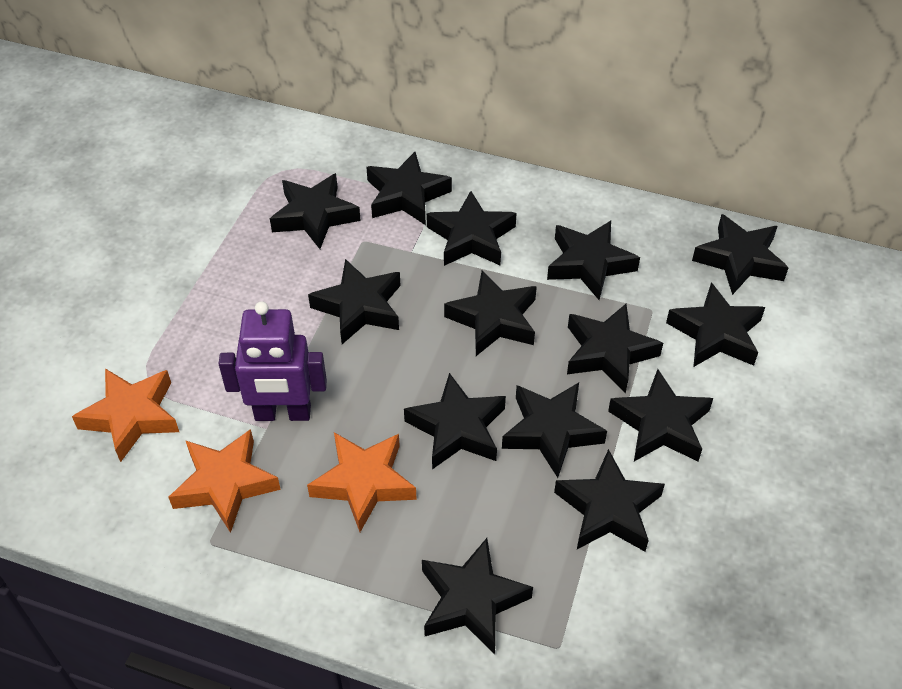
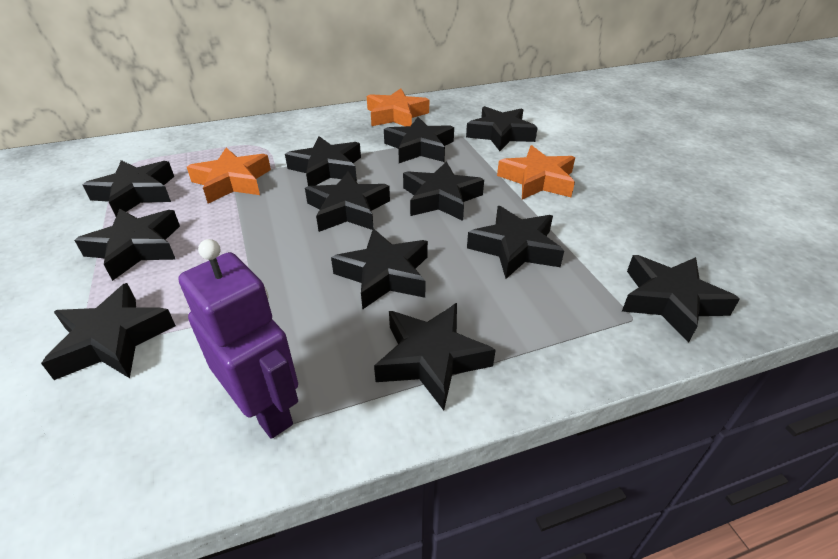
black star: 14 -> 12

